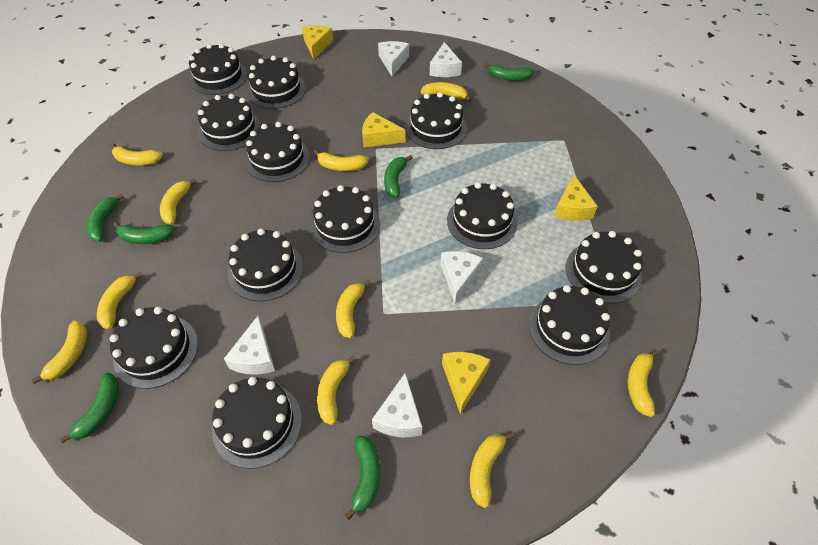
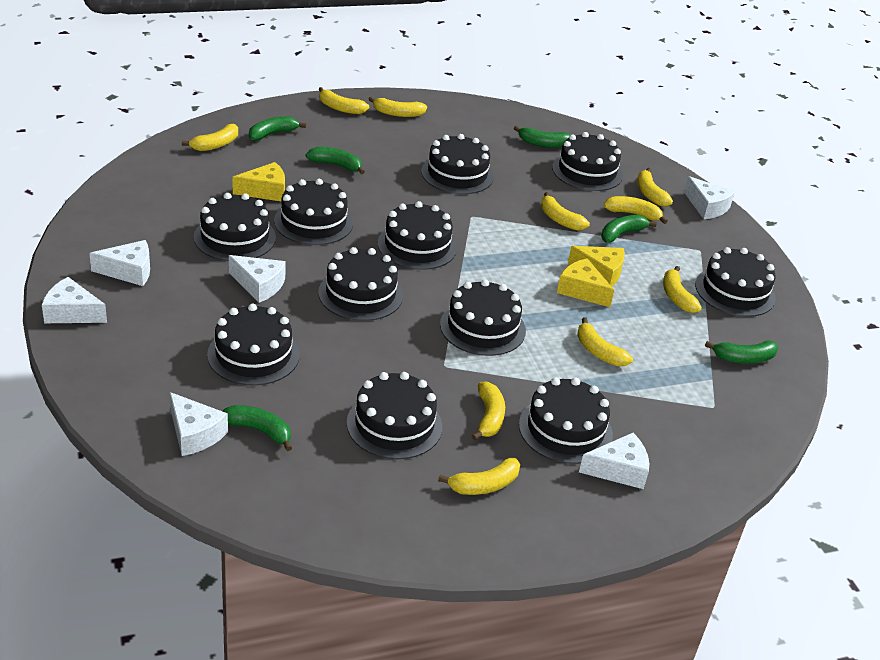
black cake: 12 -> 11
white cheese: 5 -> 6
yellow cheese: 4 -> 3

